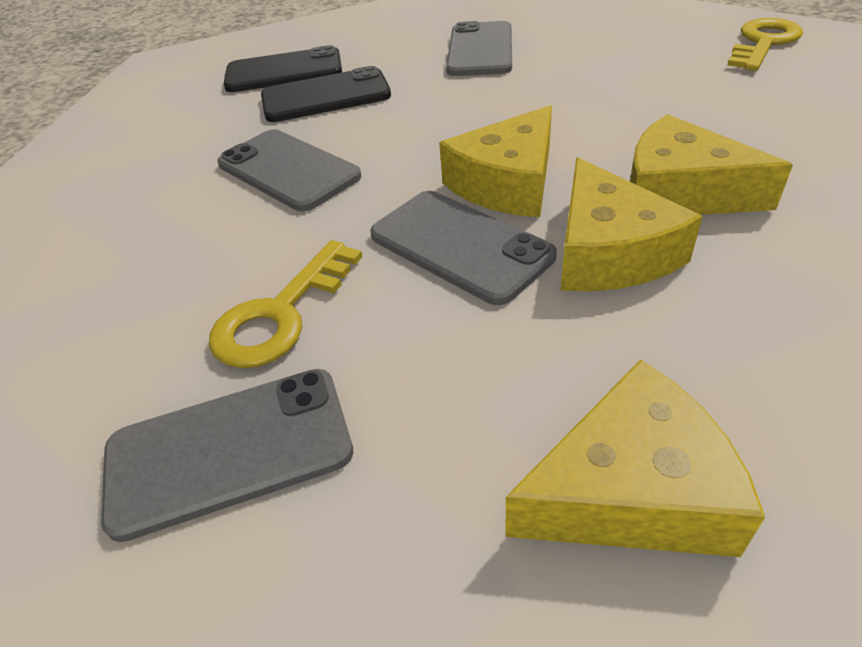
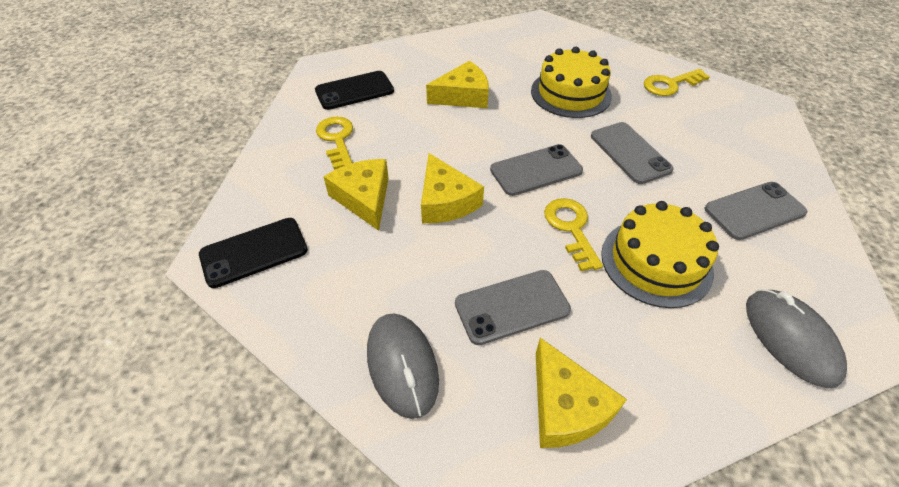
grey mouse: 0 -> 2
yellow cake: 0 -> 2
yellow key: 2 -> 3

